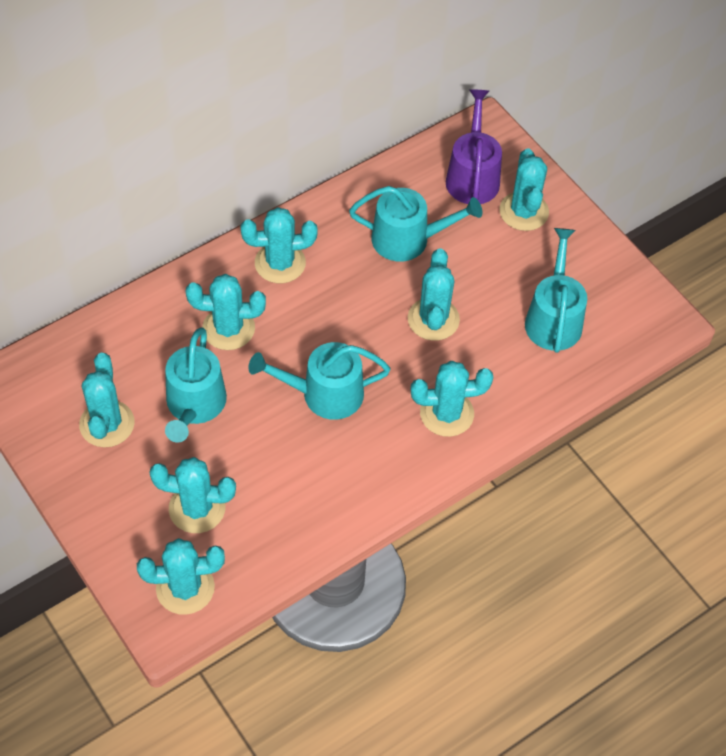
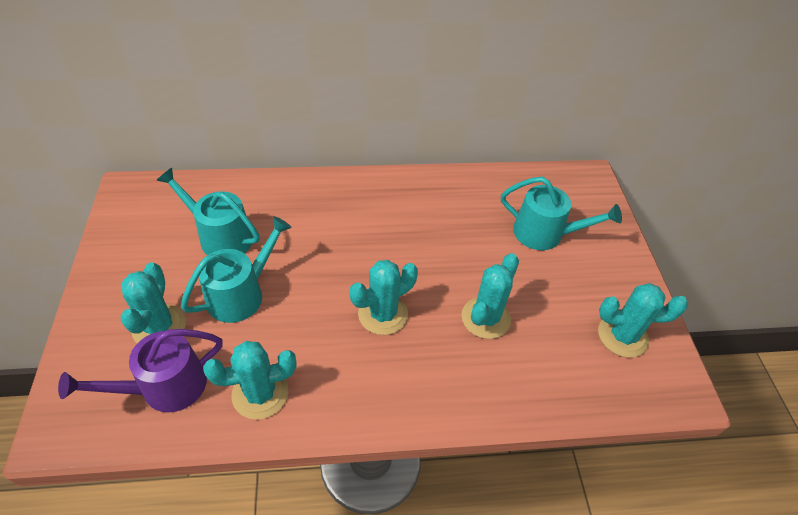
turquoise cactus: 8 -> 5
turquoise watering can: 4 -> 3

